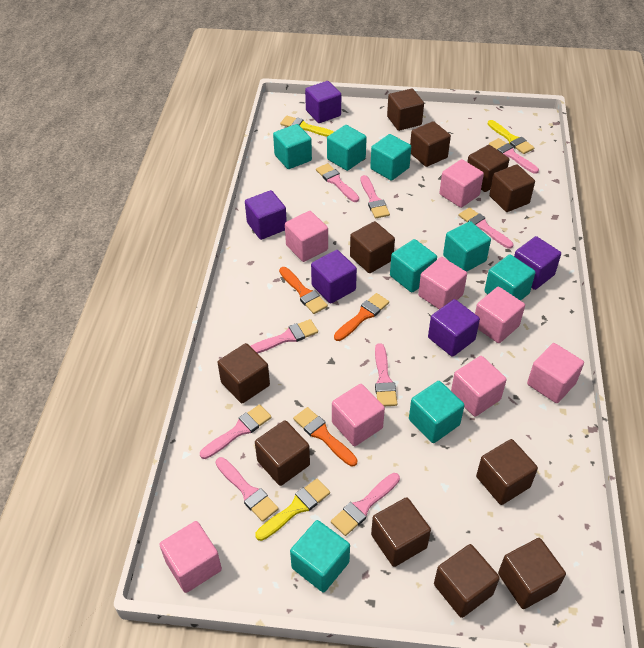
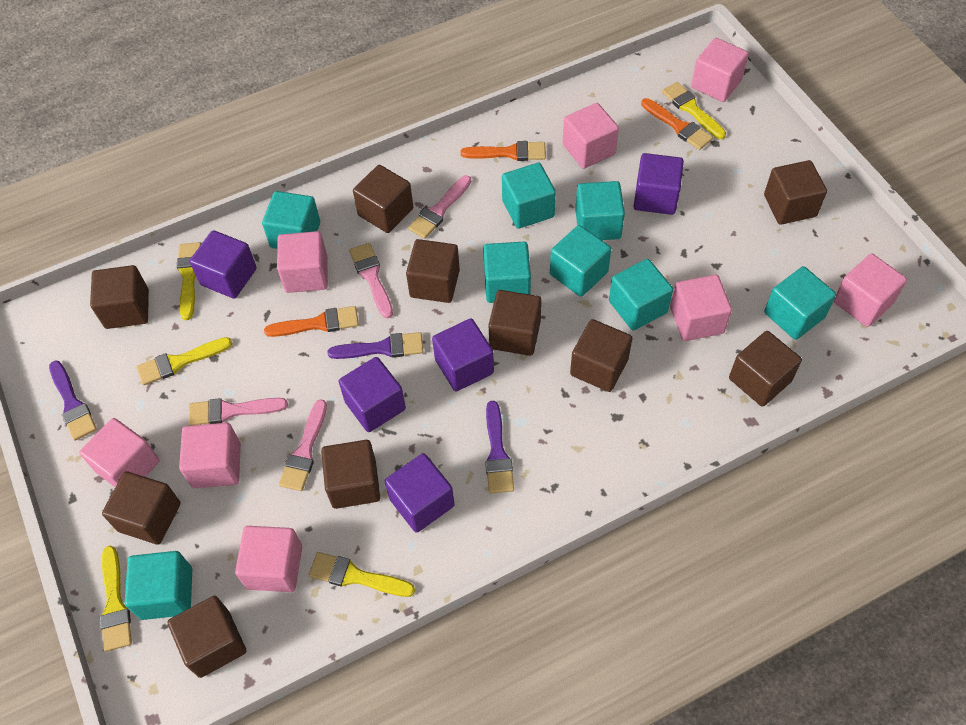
brown cube: 11 -> 10
pink brush: 9 -> 4
purple brush: 0 -> 3
yellow brush: 3 -> 5

